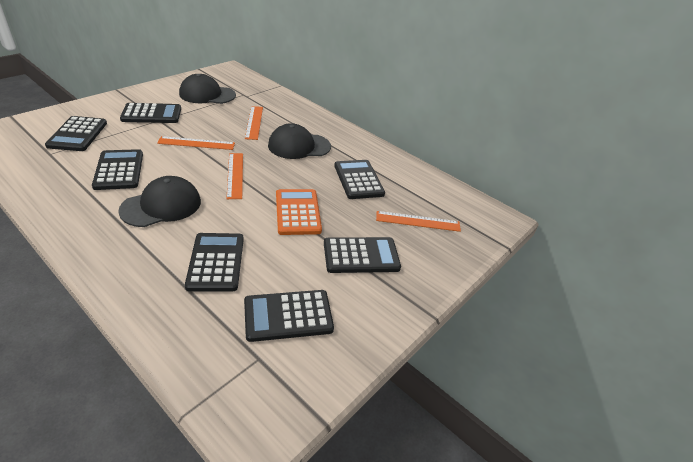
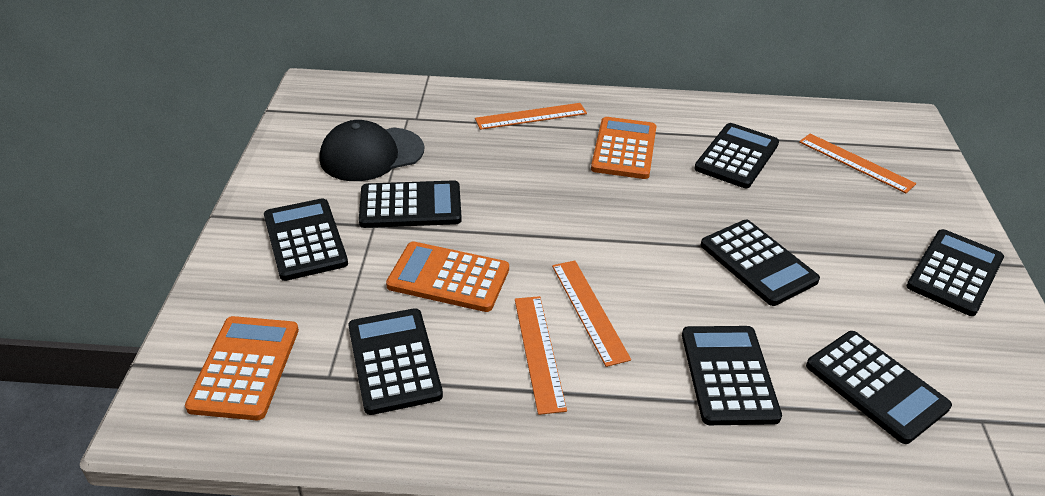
black calculator: 7 -> 8
black cap: 3 -> 1
orange calculator: 1 -> 3

